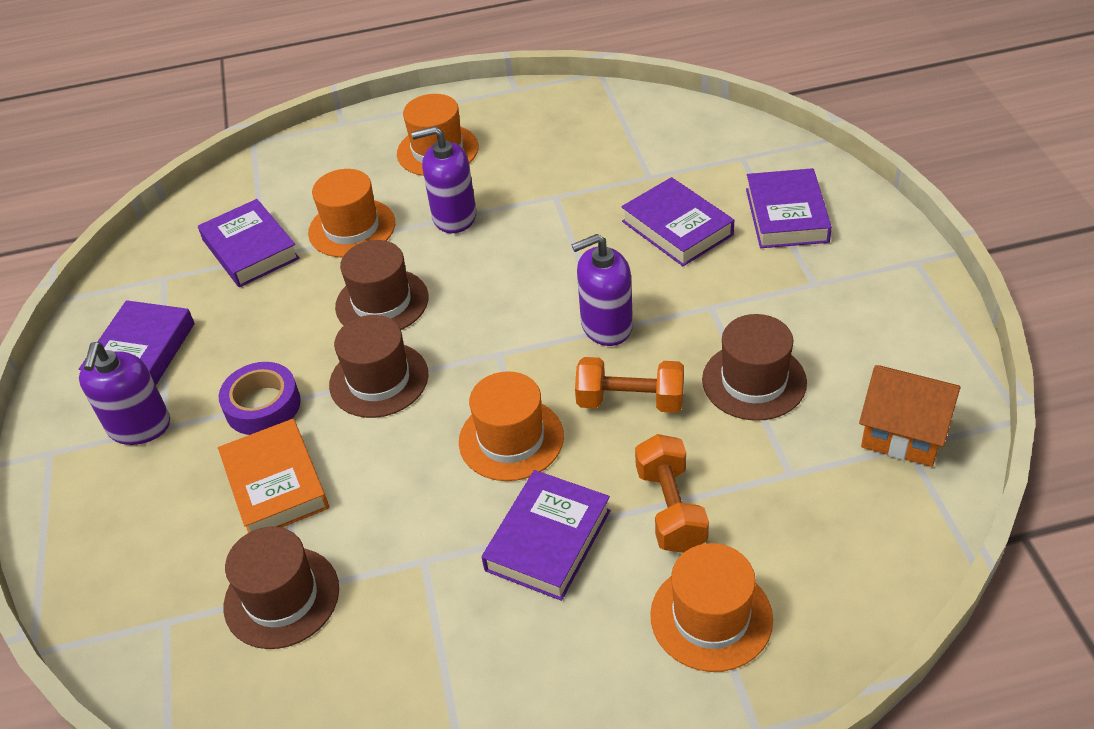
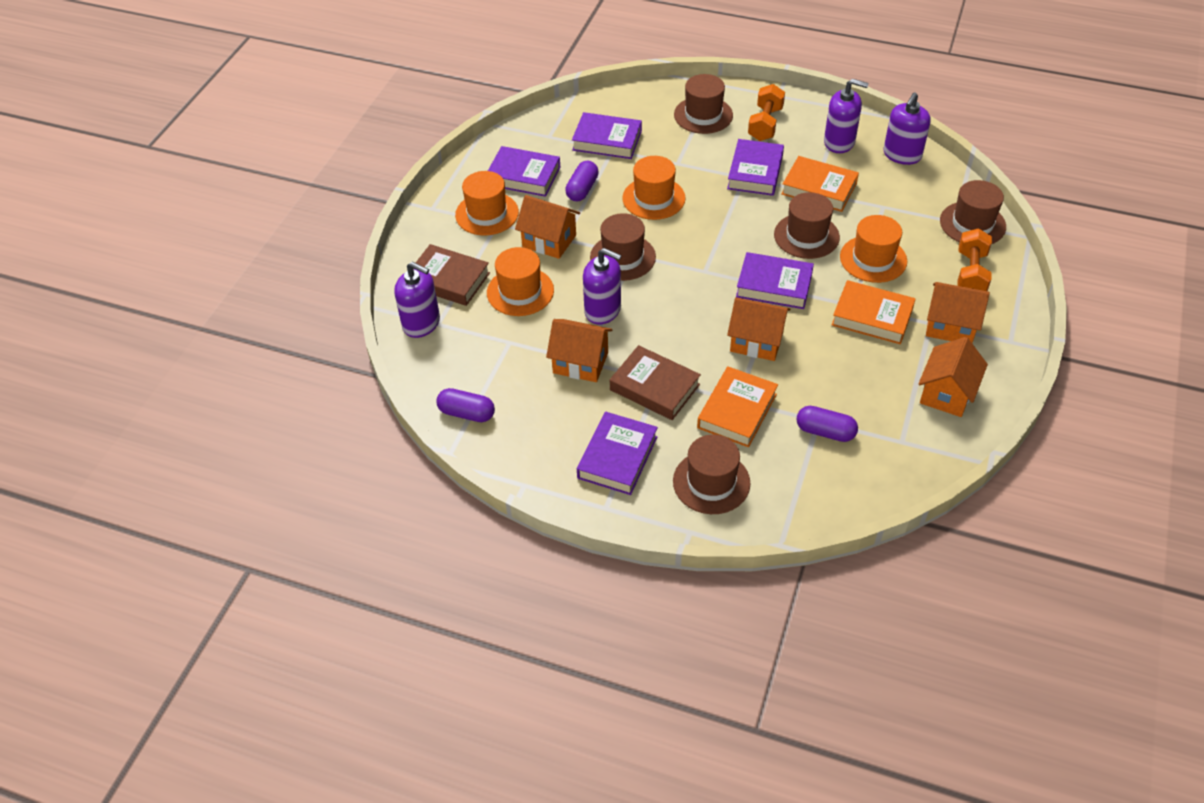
brown book: 0 -> 2
brown hat: 4 -> 5
orange book: 1 -> 3
orange house: 1 -> 5
purple capsule: 0 -> 3
purple soap dispenser: 3 -> 4
purple tape: 1 -> 0

